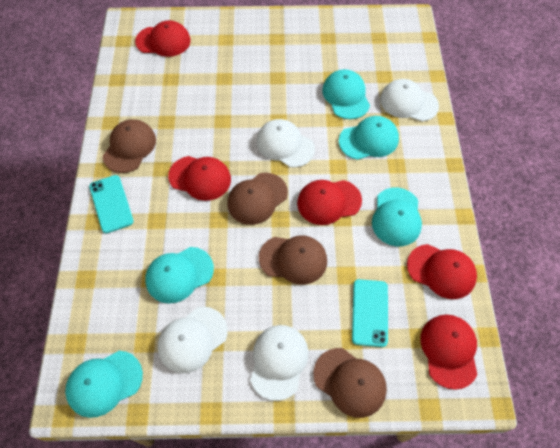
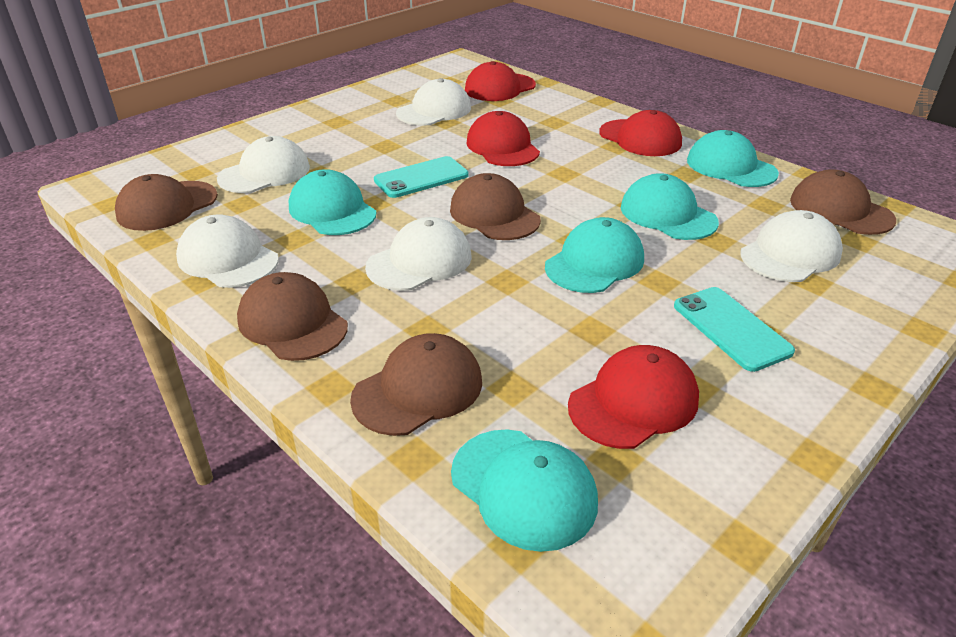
brown cap: 4 -> 5
red cap: 5 -> 4
white cap: 4 -> 5

